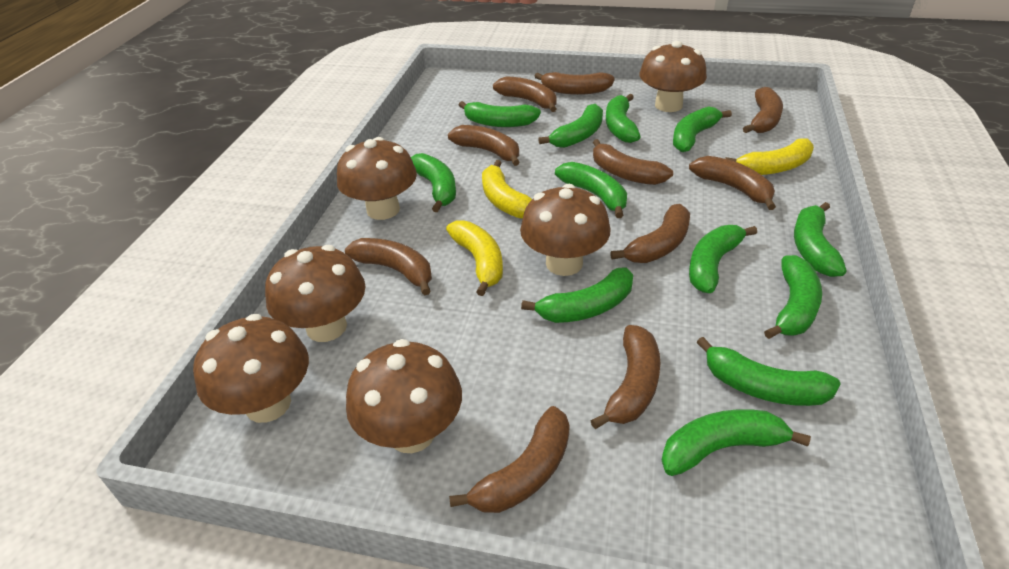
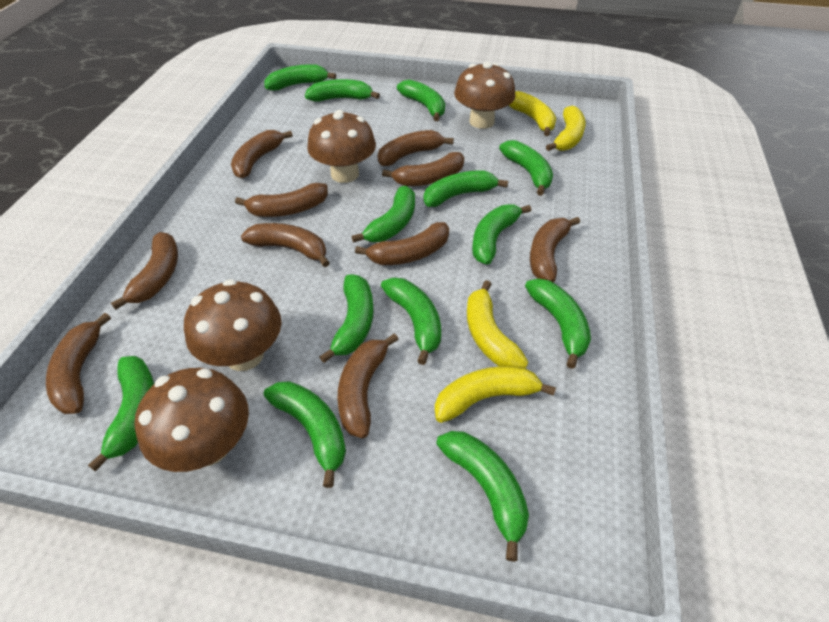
brown mushroom: 6 -> 4
green banana: 12 -> 13
yellow banana: 3 -> 4

